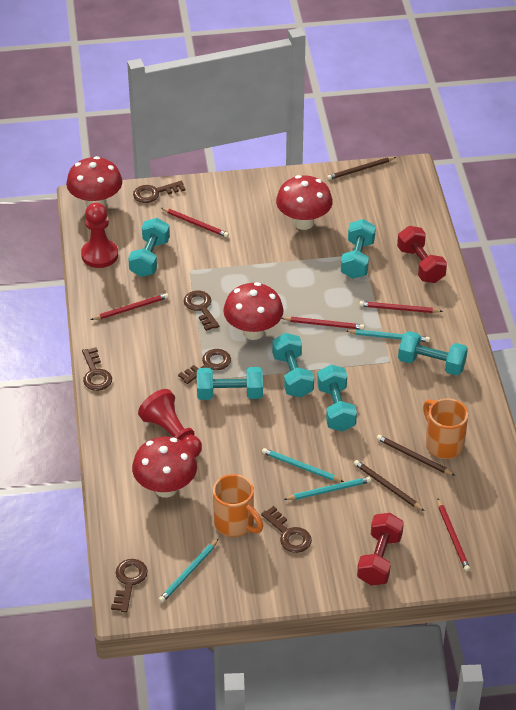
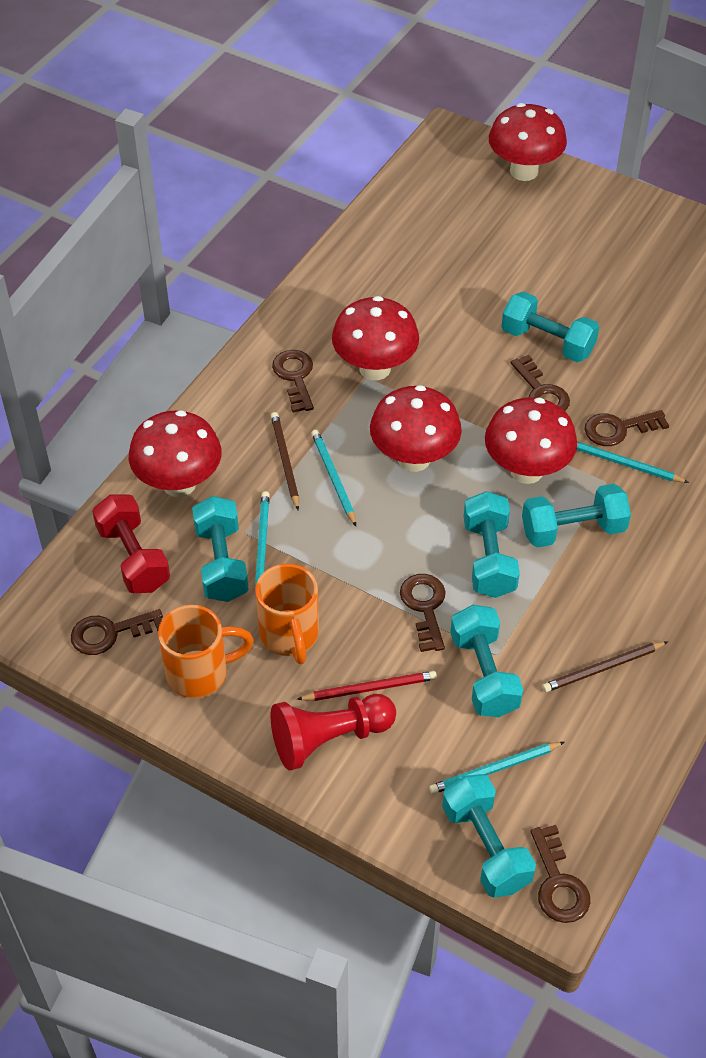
brown pencil: 3 -> 2
red dumbbell: 2 -> 1
red mushroom: 4 -> 5
red pawn: 2 -> 1
red pencil: 5 -> 1

